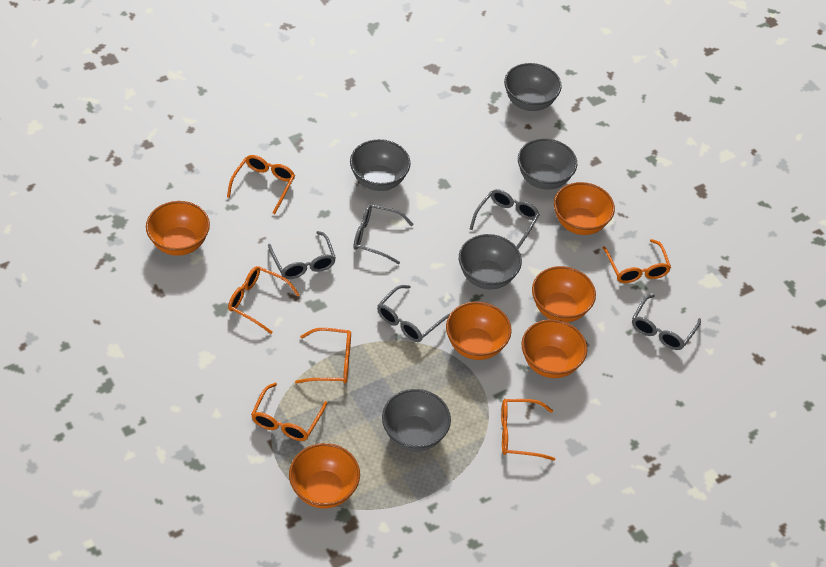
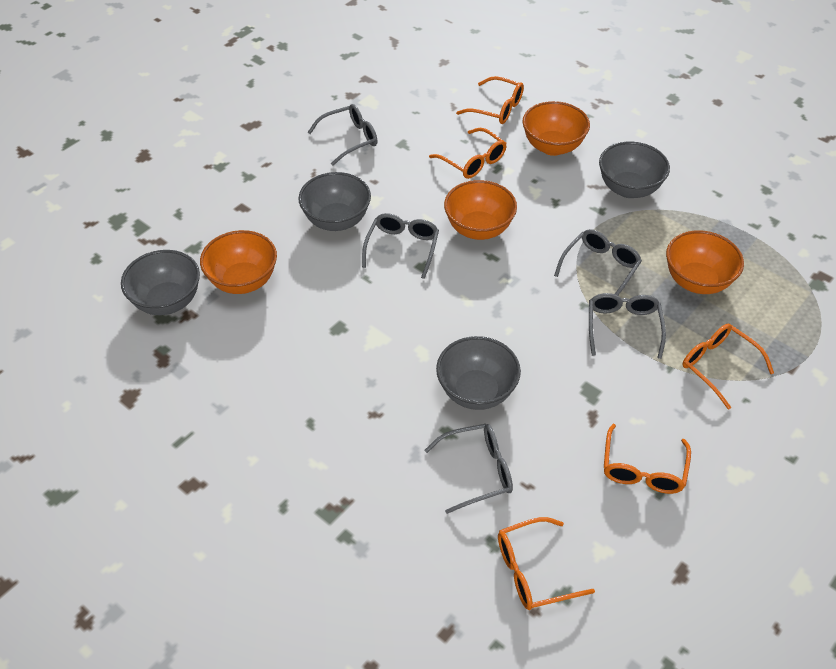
grey bowl: 5 -> 4
orange bowl: 6 -> 4
orange glasses: 6 -> 5

